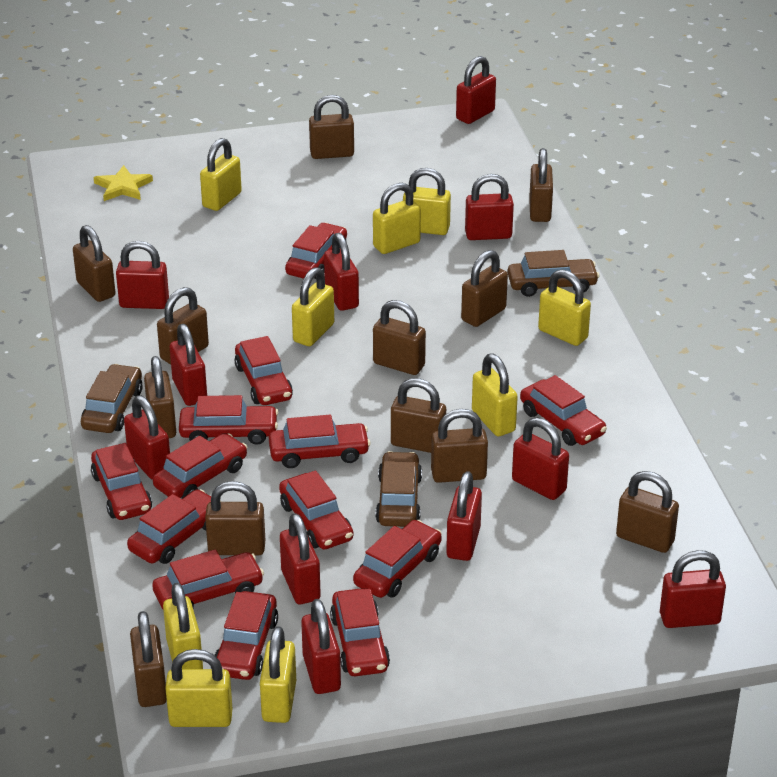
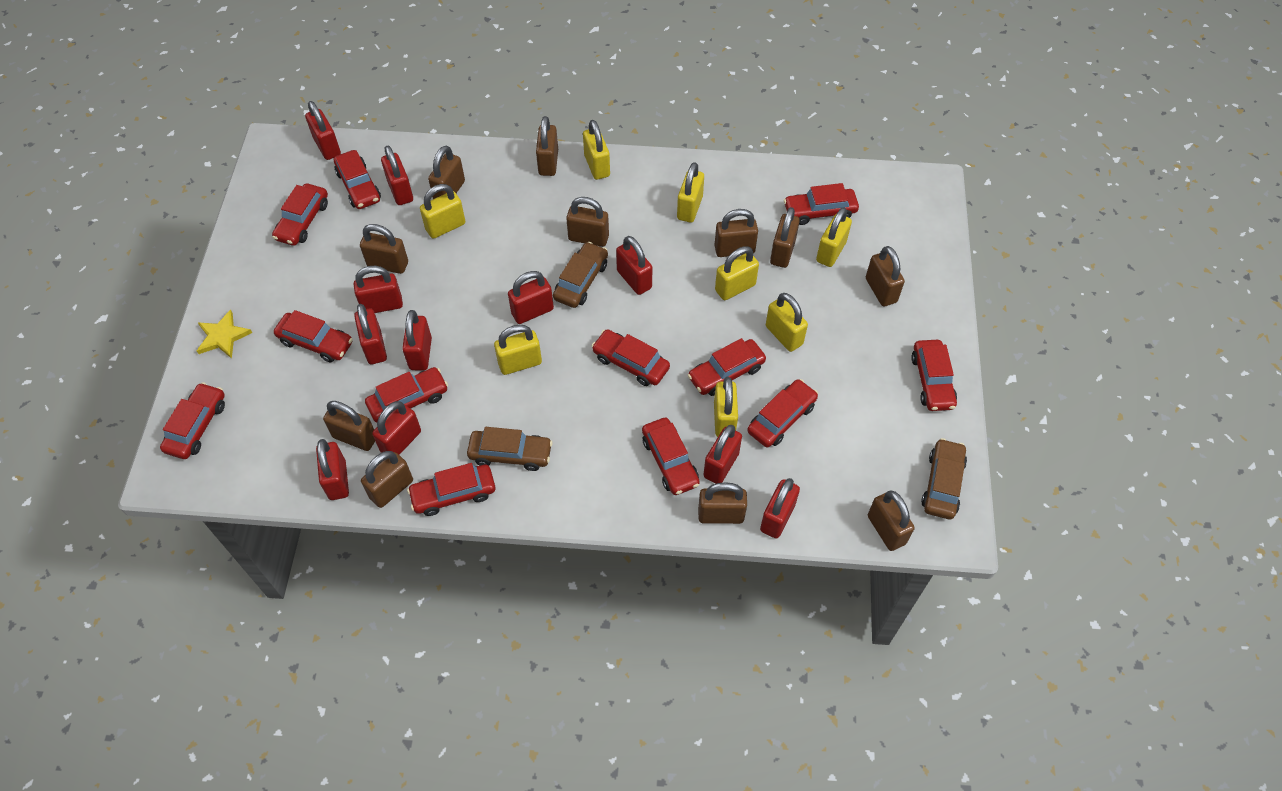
brown padlock: 12 -> 11
red car: 13 -> 12
yellow padlock: 9 -> 8

